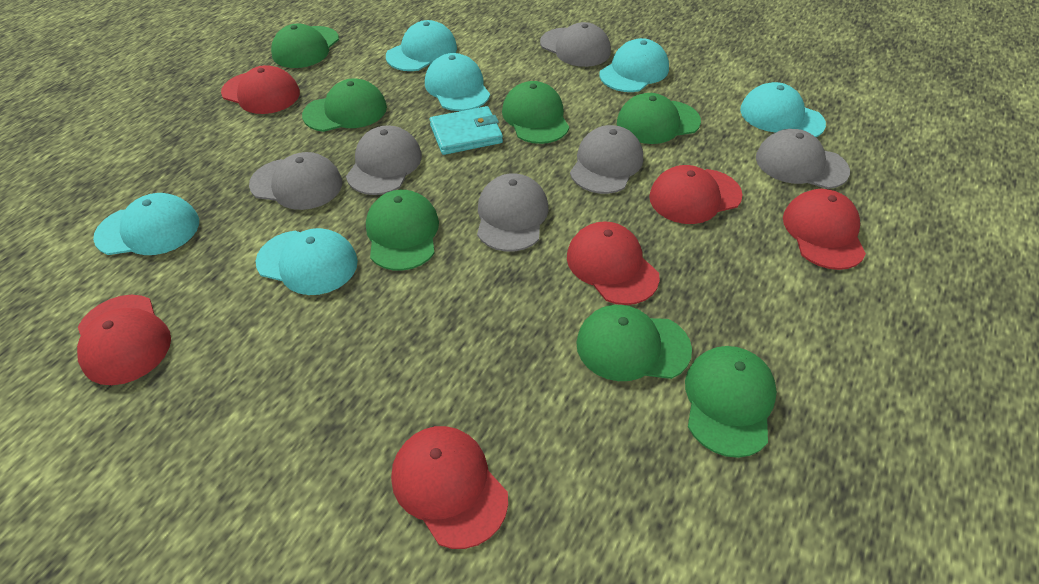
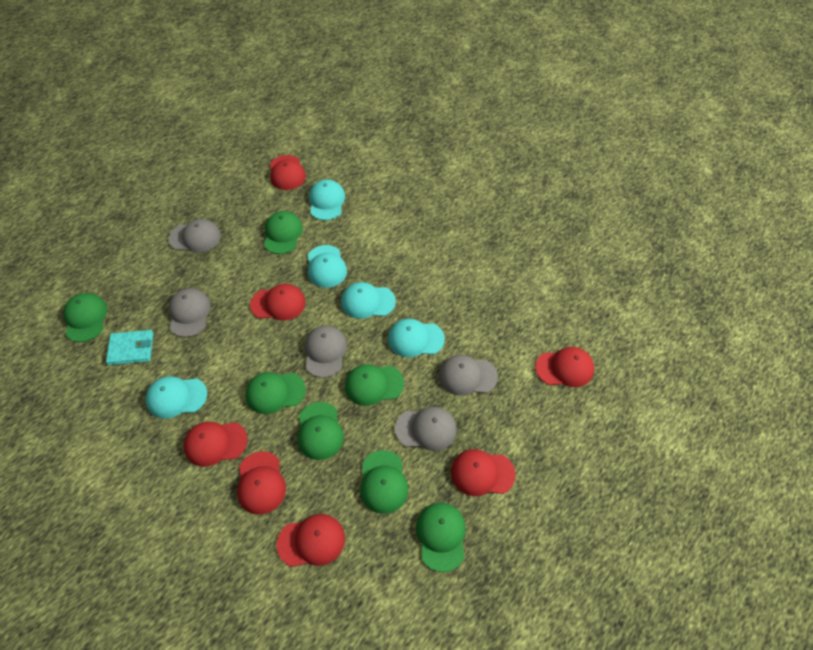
grey cap: 6 -> 5
red cap: 6 -> 7
turquoise cap: 6 -> 5

